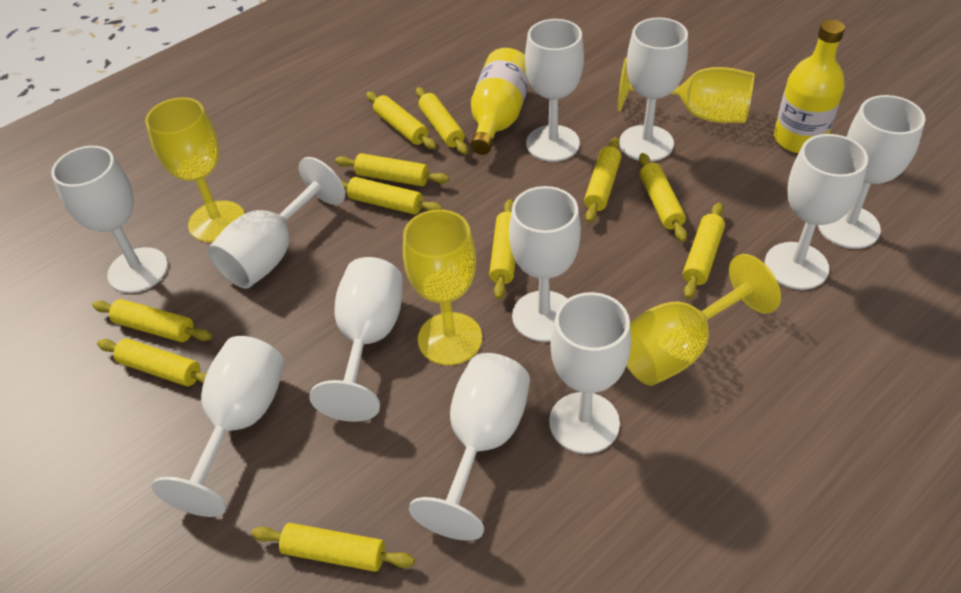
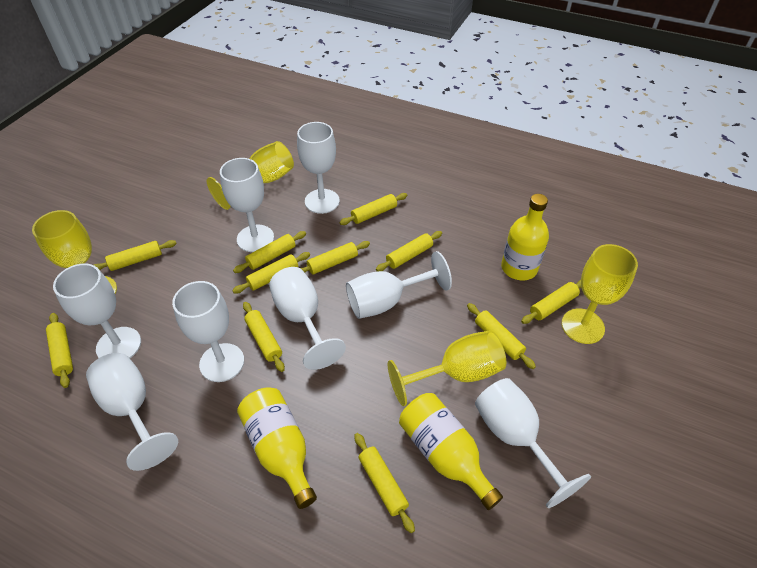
white goblet: 11 -> 8
yellow bottle: 2 -> 3

